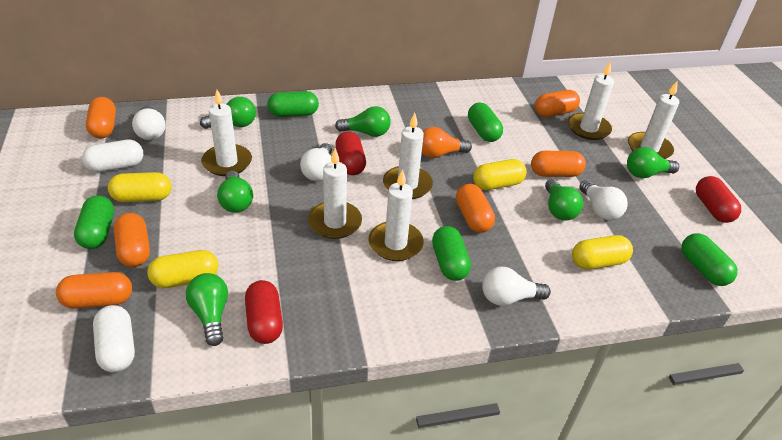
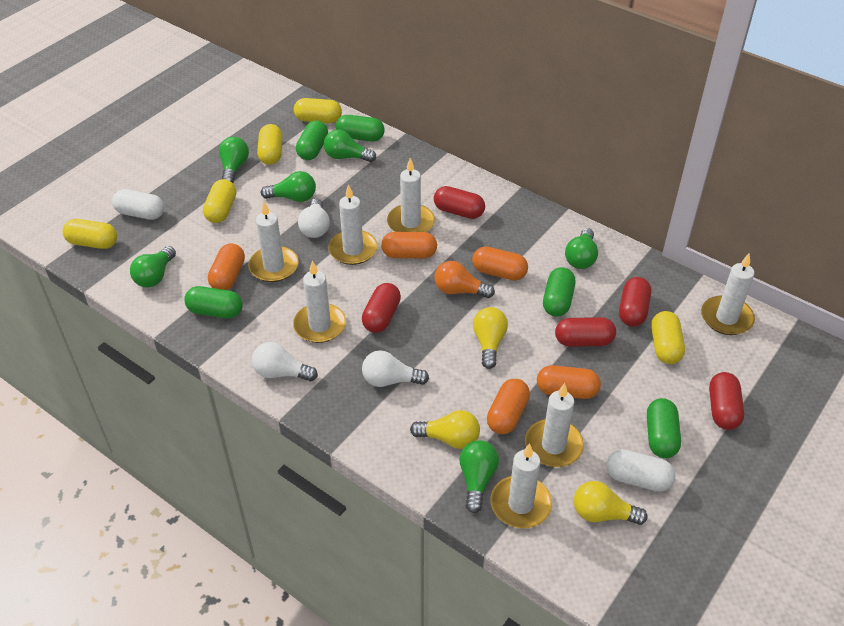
orange capsule: 6 -> 5
red capsule: 3 -> 5
white candle: 6 -> 7
white light bulb: 4 -> 3
yellow capsule: 4 -> 5
yellow light bulb: 0 -> 3

